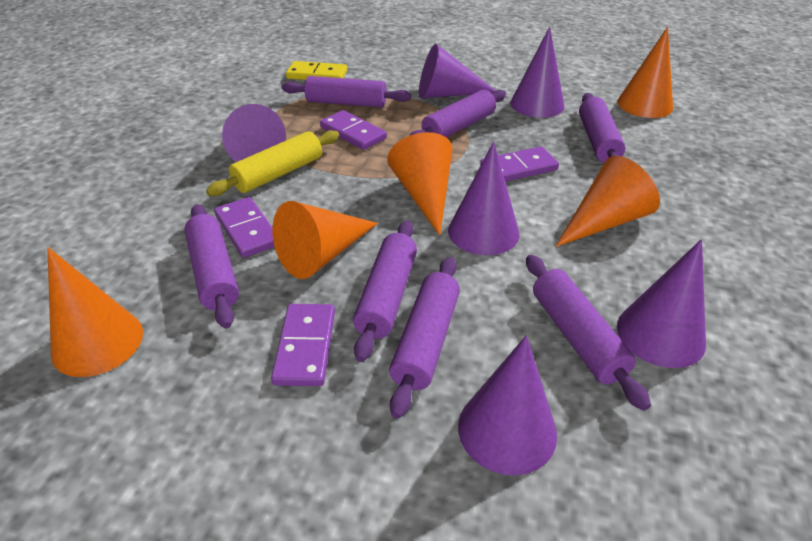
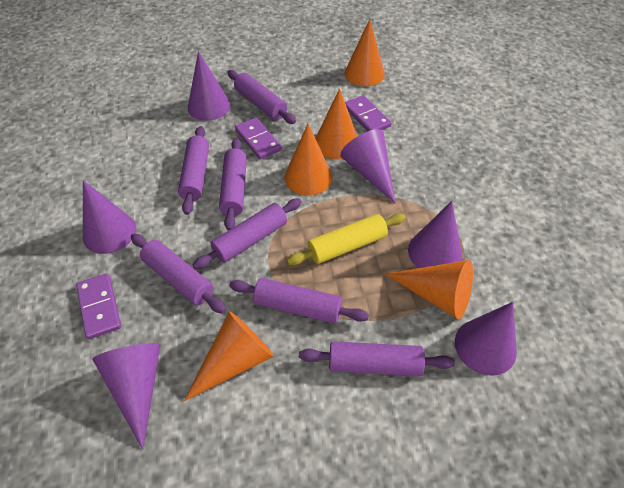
purple domino: 4 -> 3
yellow domino: 1 -> 0

